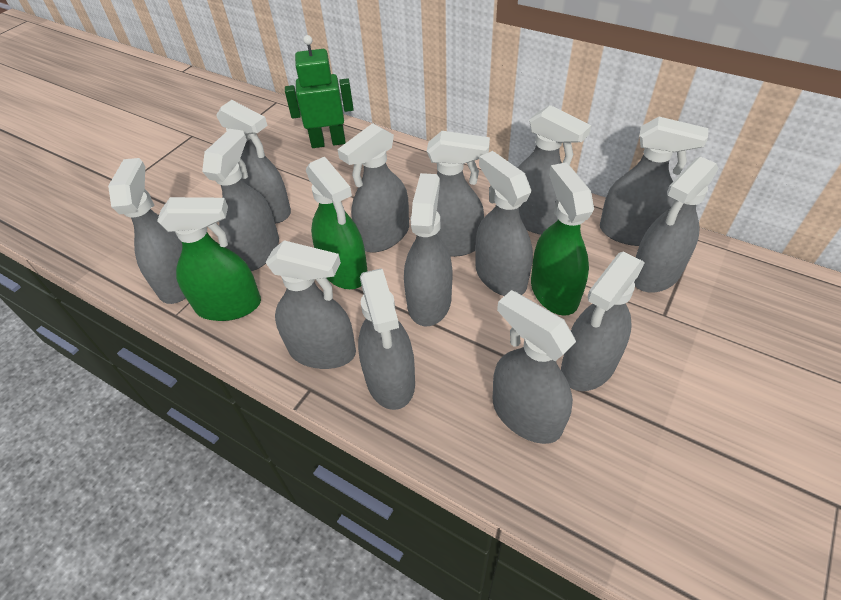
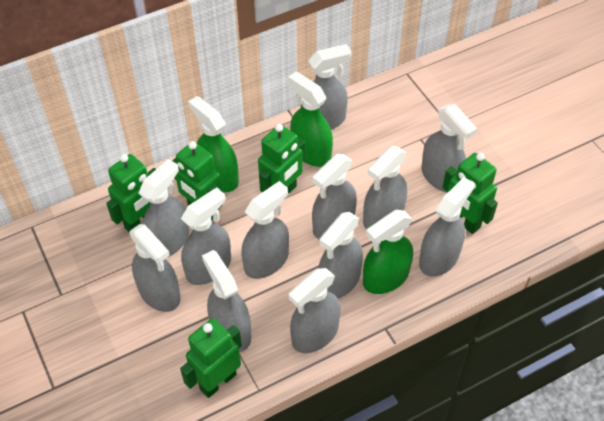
green robot: 1 -> 5
grey spray bottle: 14 -> 12

